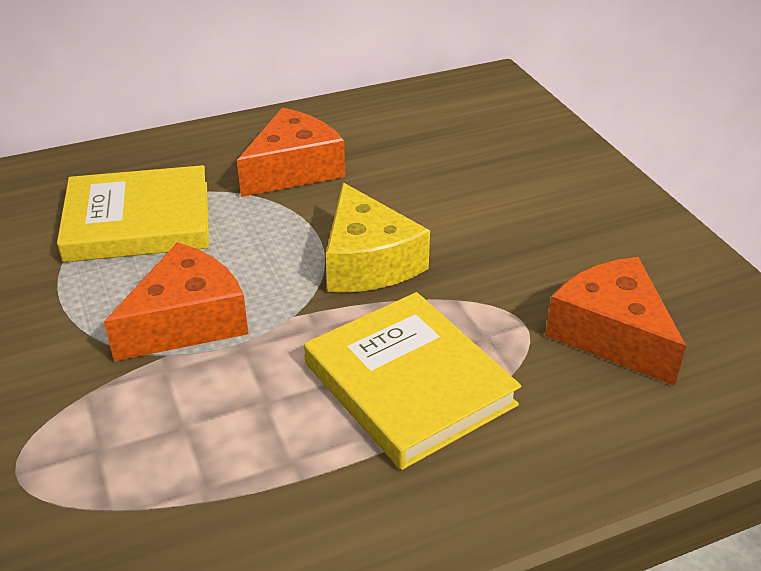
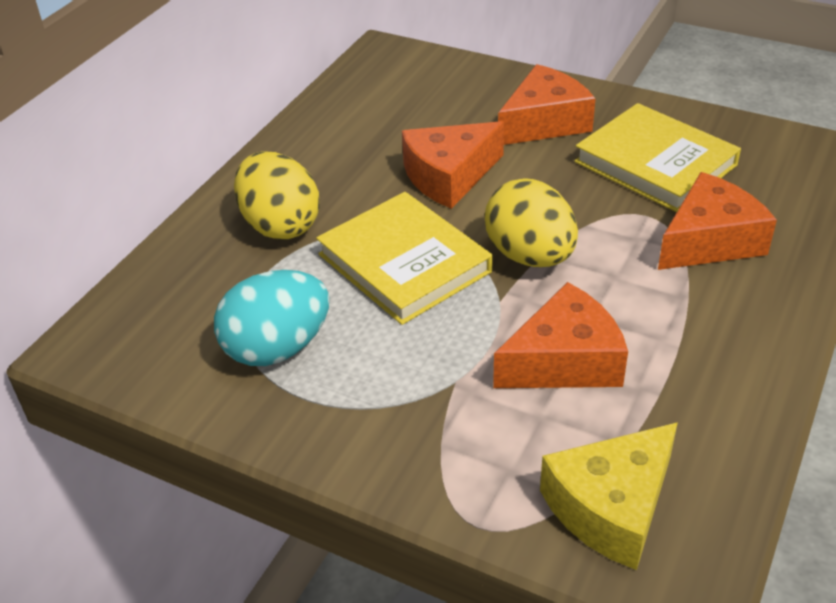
orange cheese: 3 -> 4
turquoise egg: 0 -> 1
yellow egg: 0 -> 2

